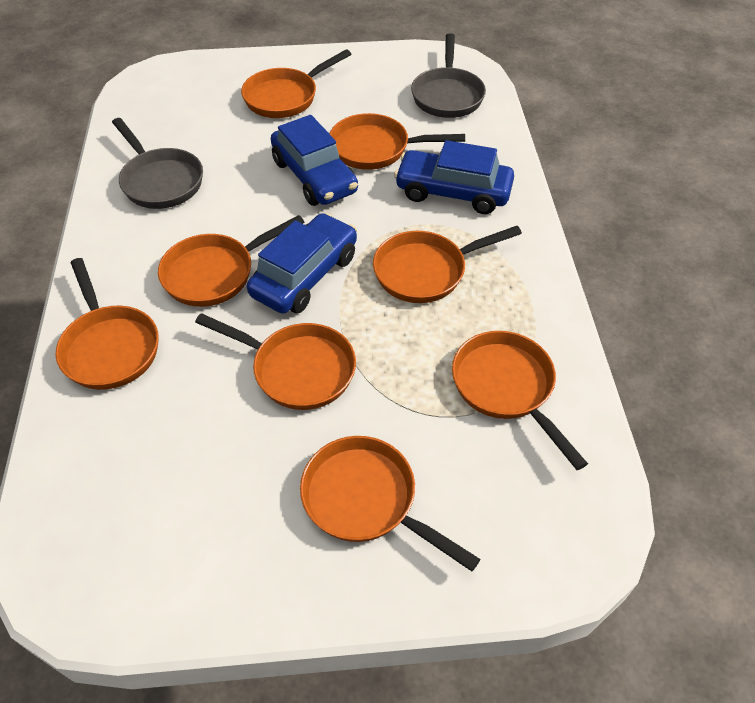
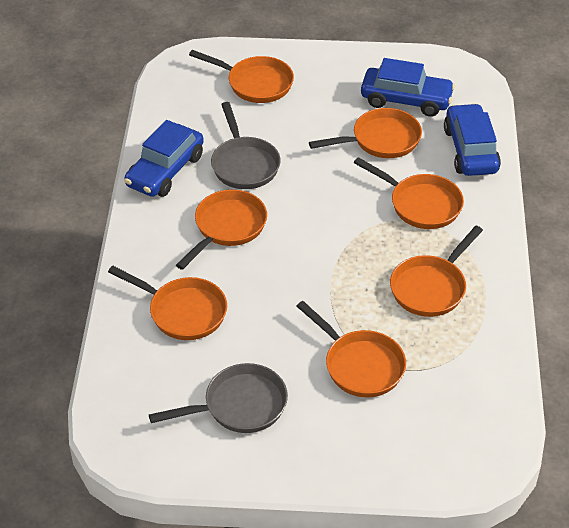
orange pan: 8 -> 7

